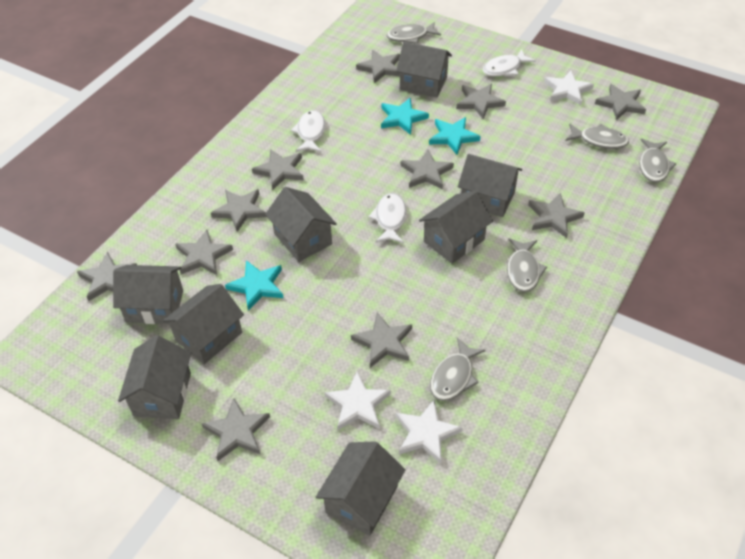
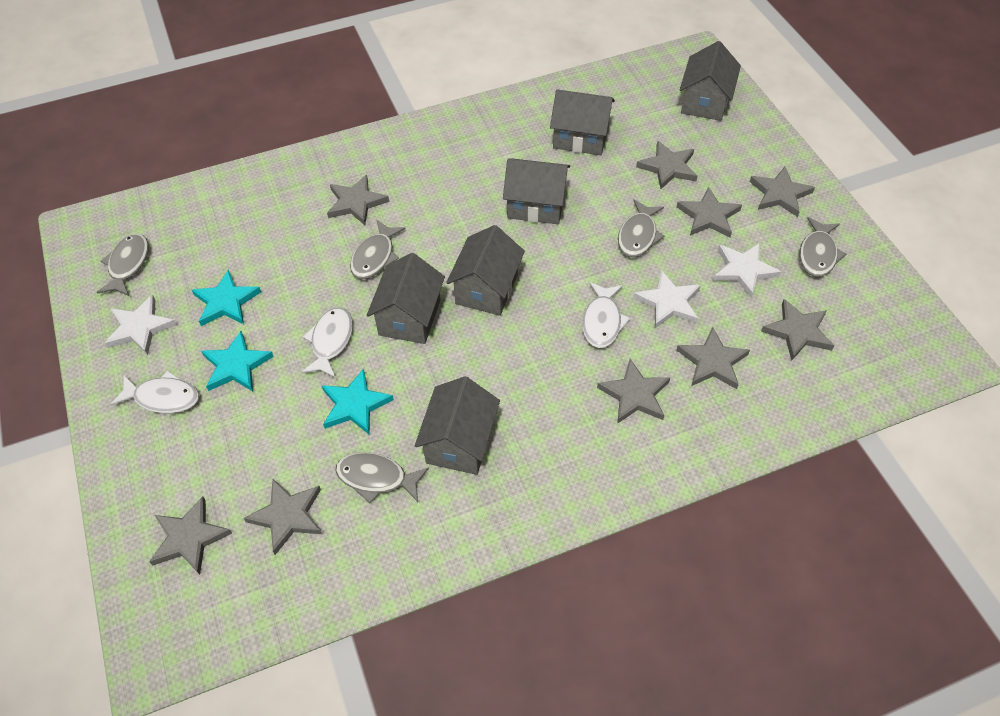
grey house: 8 -> 6
grey star: 11 -> 9

